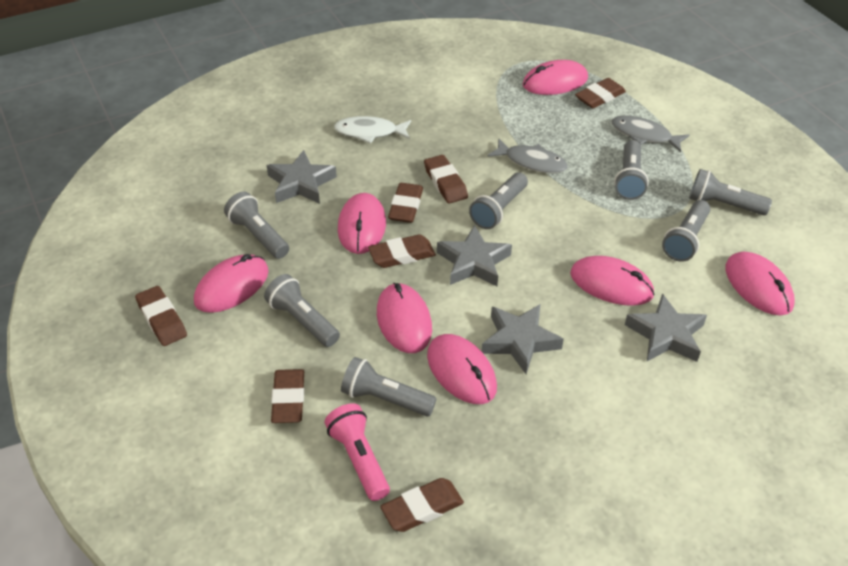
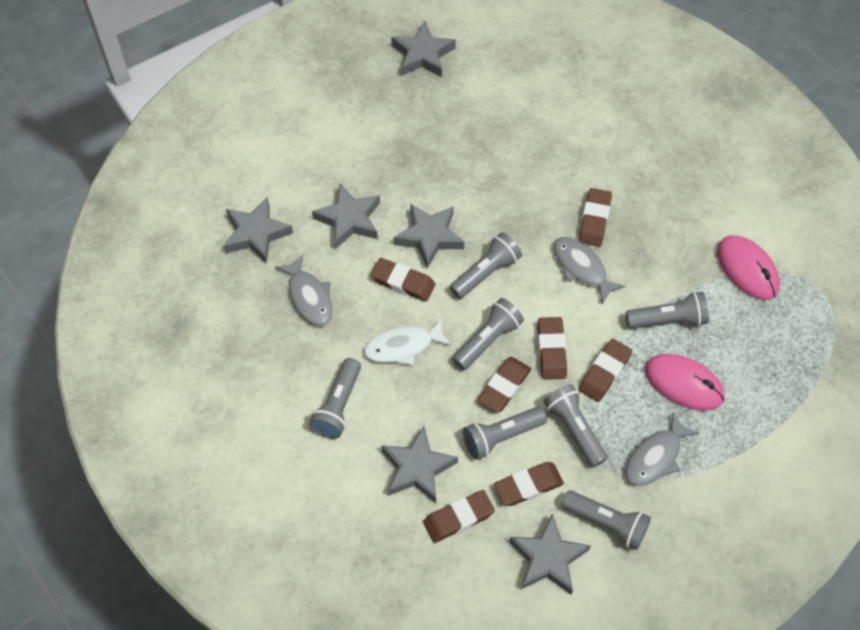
grey fish: 2 -> 3
grey star: 4 -> 6
pink flashlight: 1 -> 0
pink mouse: 7 -> 2

